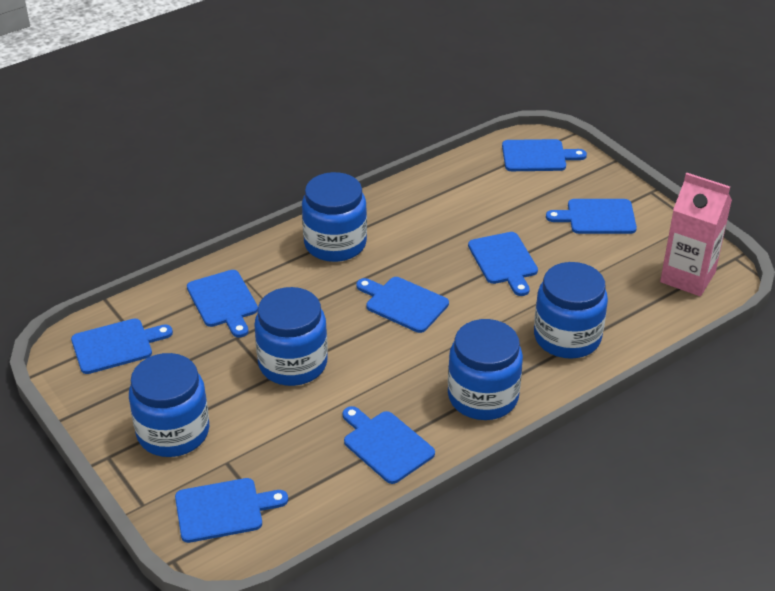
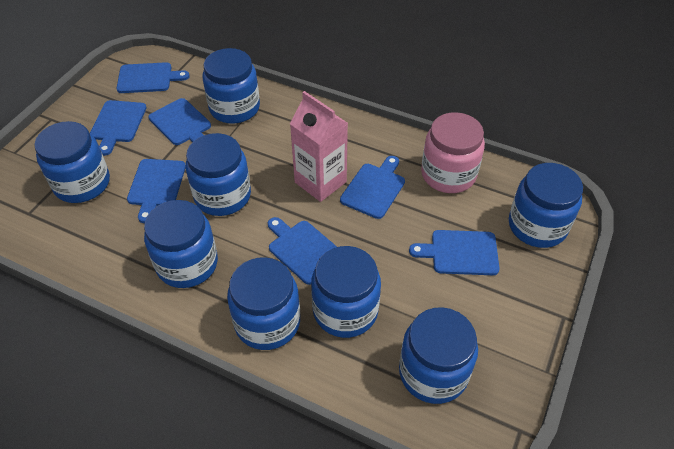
blue cutting board: 8 -> 7
blue jar: 5 -> 8
pink jar: 0 -> 1

